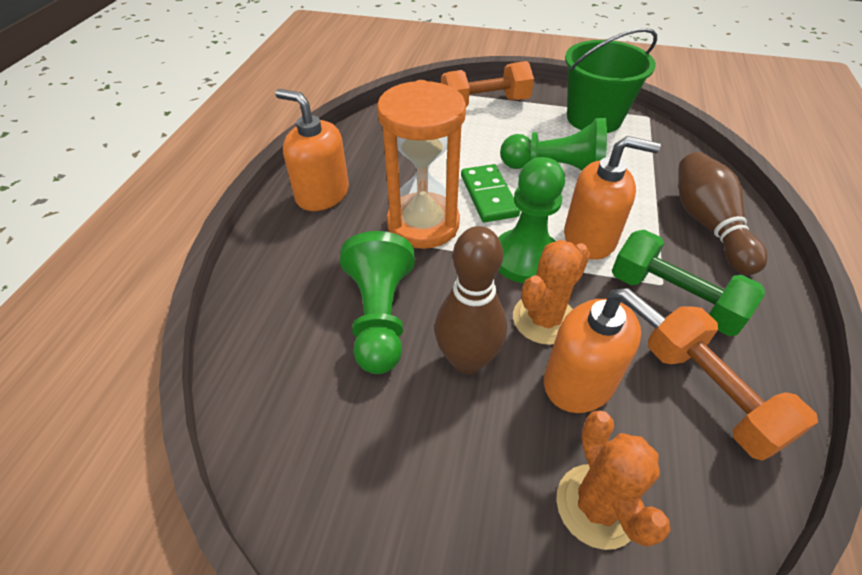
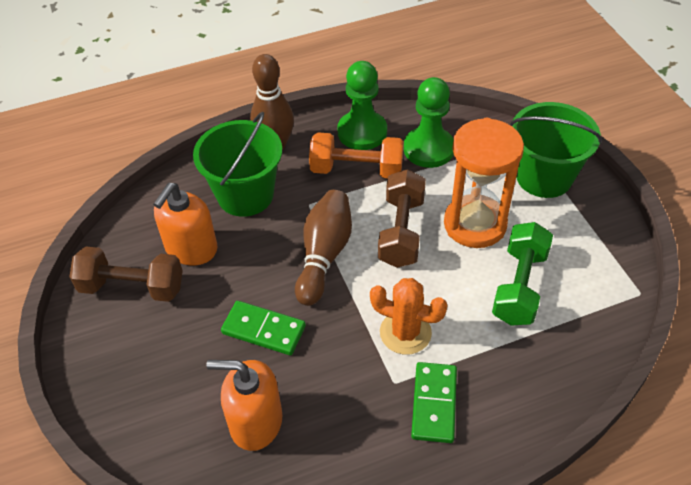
brown dumbbell: 0 -> 2
green bucket: 1 -> 2
green domino: 1 -> 2
green pawn: 3 -> 2
orange cactus: 2 -> 1
orange dumbbell: 2 -> 1
orange soap dispenser: 3 -> 2

